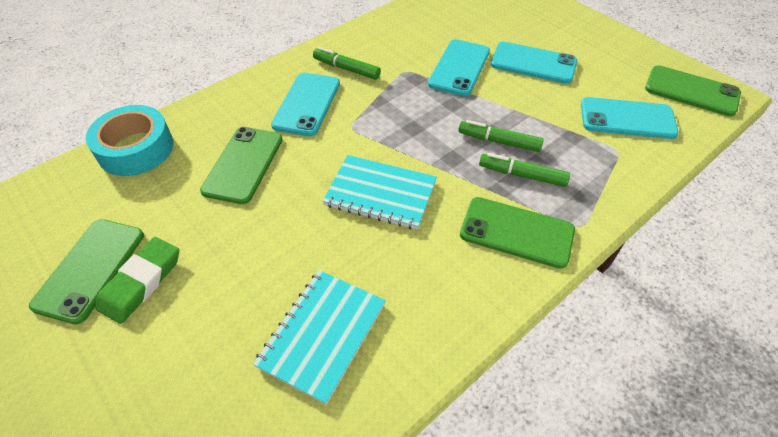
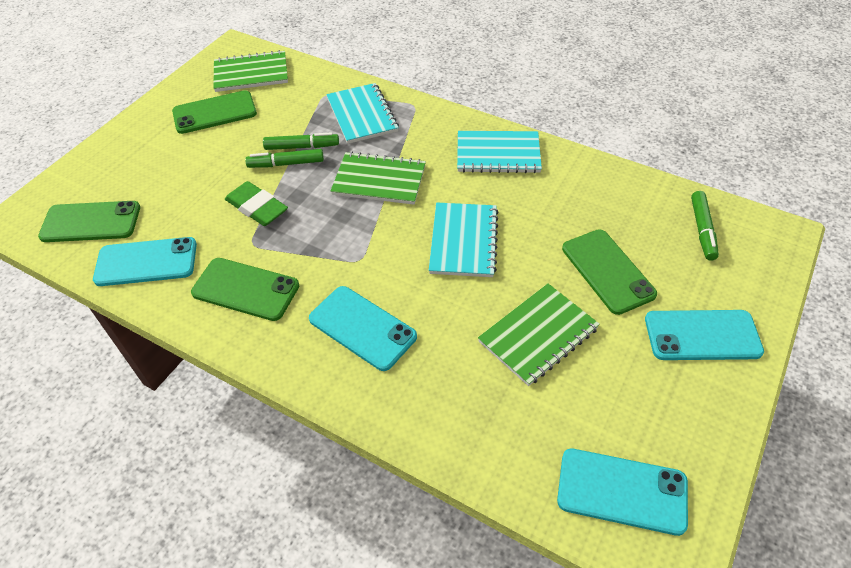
green notebook: 0 -> 3
turquoise notebook: 2 -> 3
turquoise tape: 1 -> 0

